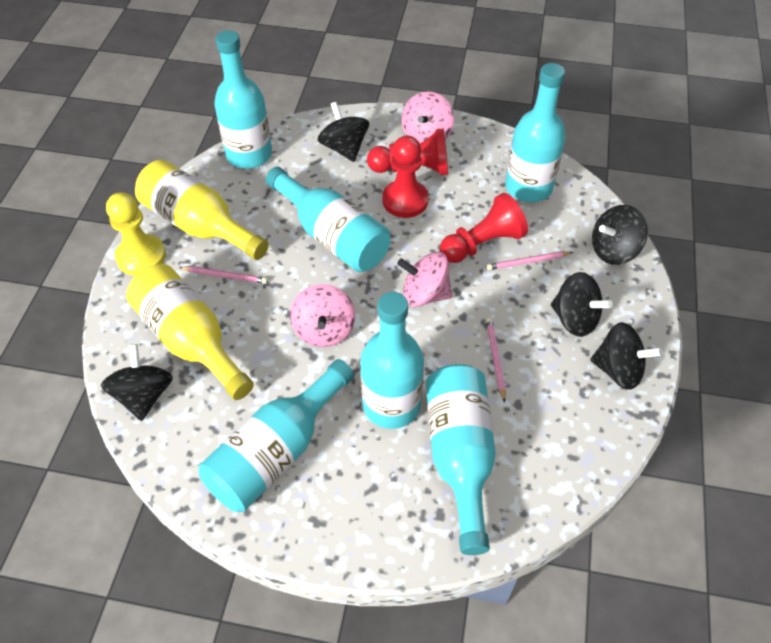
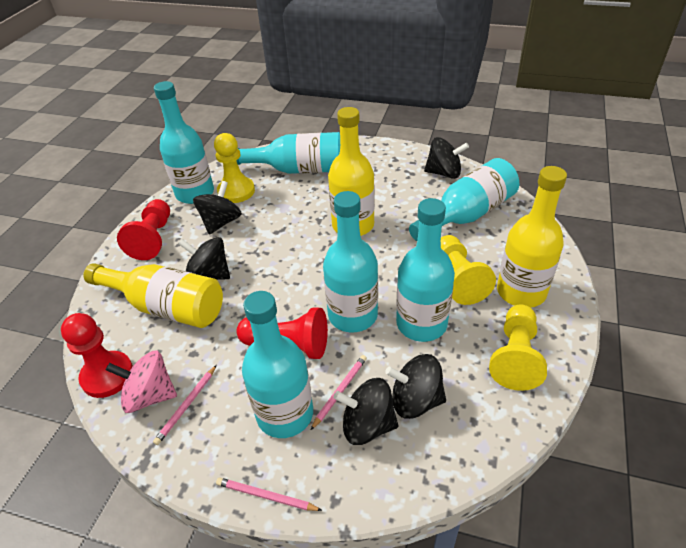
pink spinning top: 3 -> 1
yellow bottle: 2 -> 3
yellow pawn: 1 -> 3

